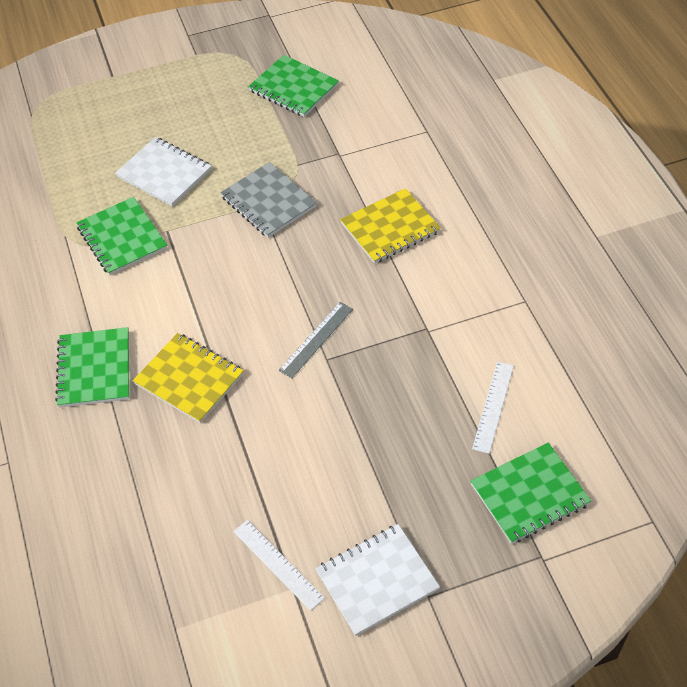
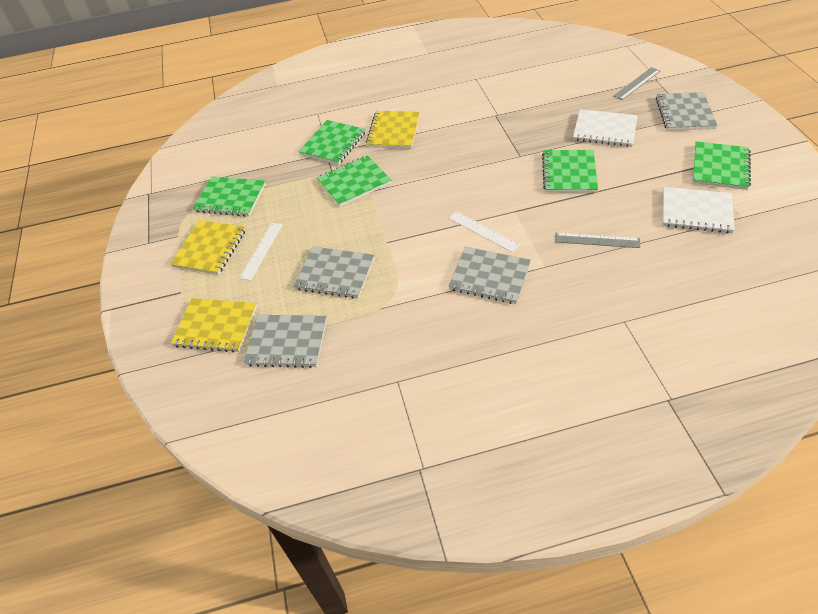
green notebook: 4 -> 5
grey notebook: 1 -> 4
grey ruler: 1 -> 2
yellow notebook: 2 -> 3

